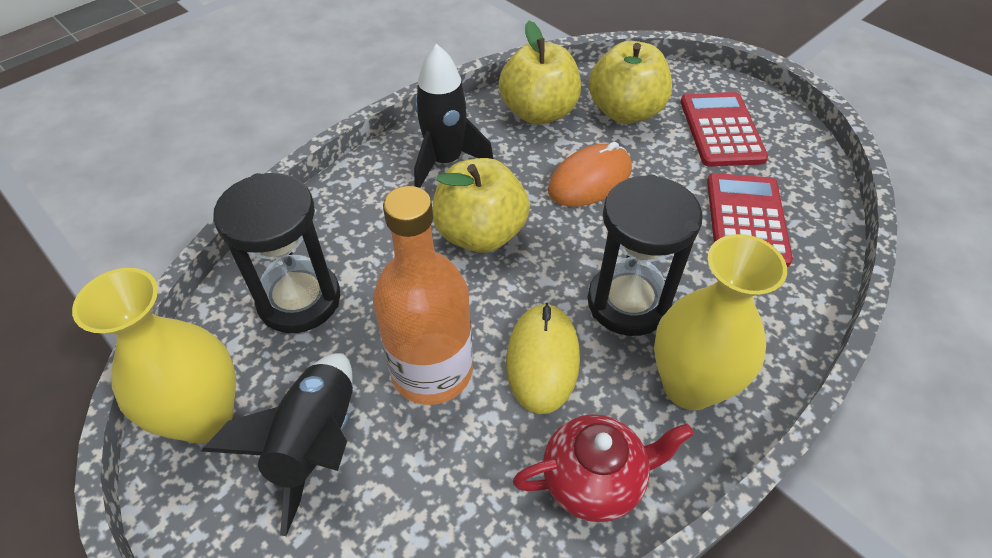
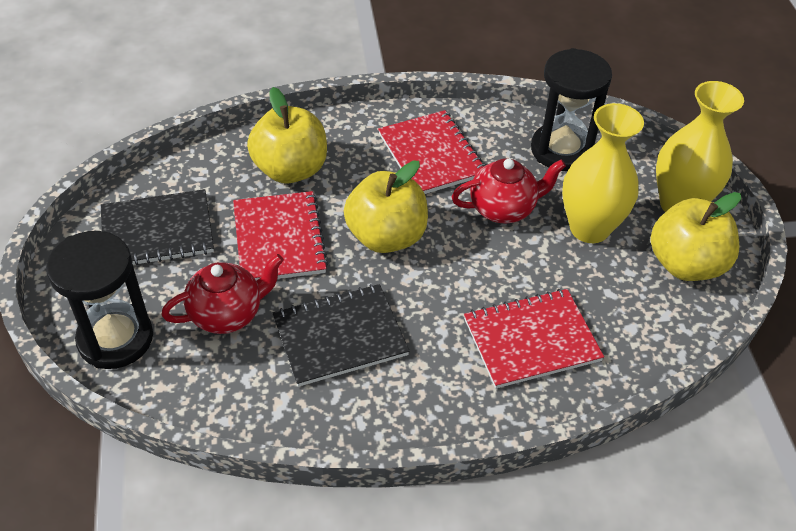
black notebook: 0 -> 2
black rocket: 2 -> 0
orange bottle: 1 -> 0
orange mouse: 1 -> 0
red calculator: 2 -> 0
red notebook: 0 -> 3
red teapot: 1 -> 2
yellow mouse: 1 -> 0

